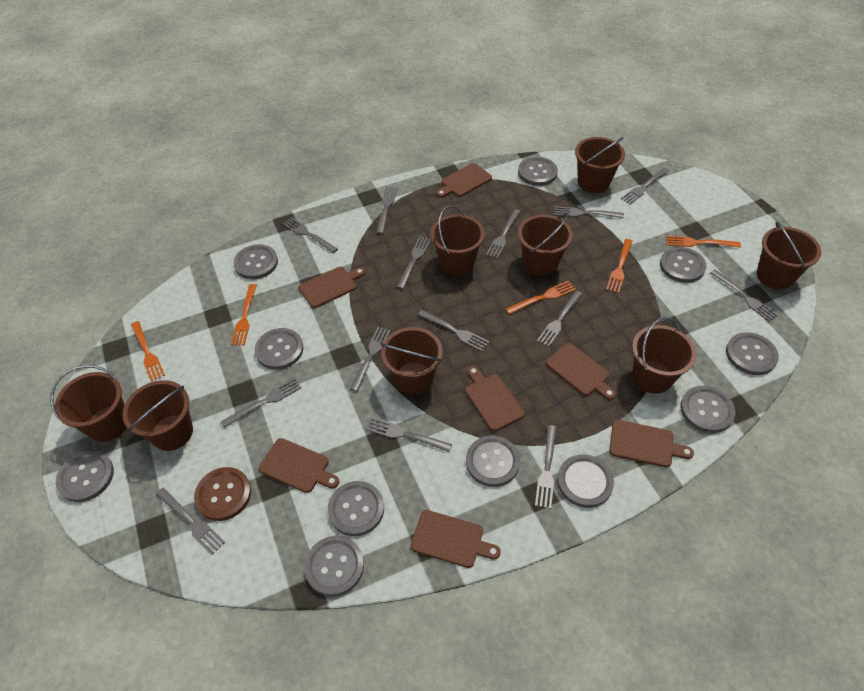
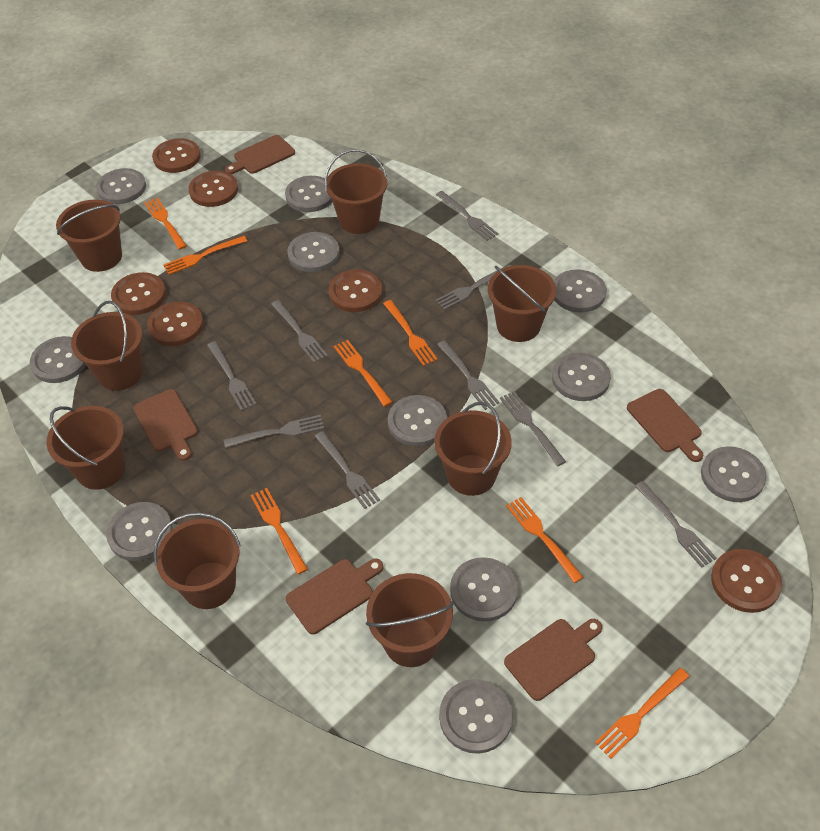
brown button: 1 -> 6
brown cutting board: 7 -> 5
grey fork: 14 -> 9
orange fork: 5 -> 7

